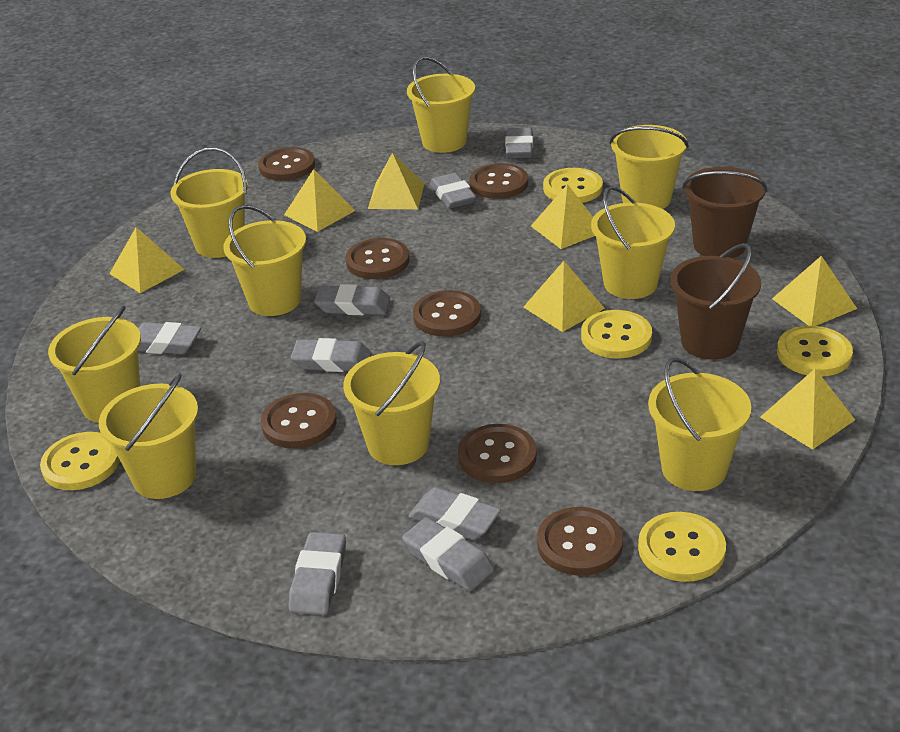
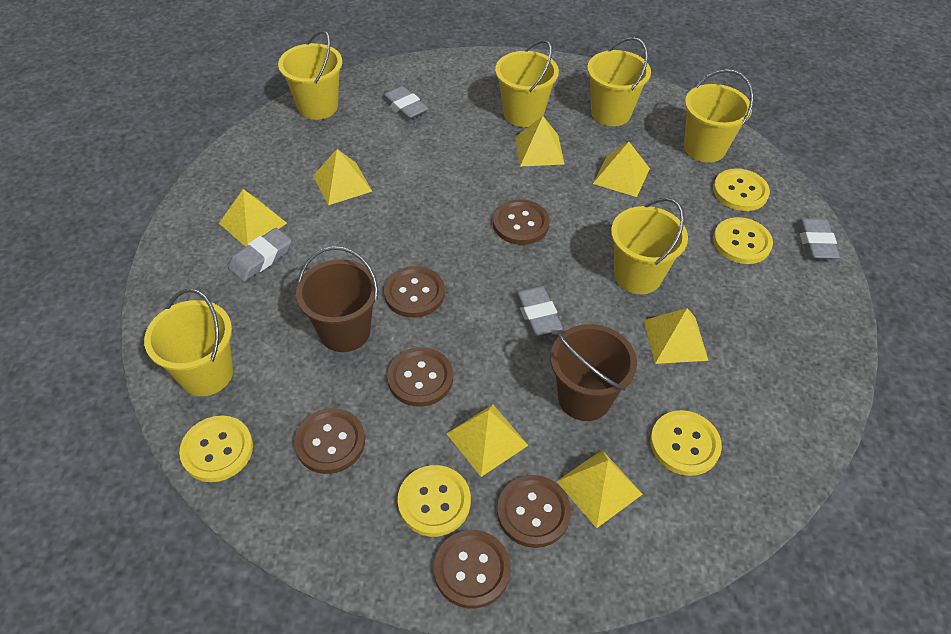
brown button: 7 -> 6
grey eraser: 8 -> 4
yellow bucket: 9 -> 6

